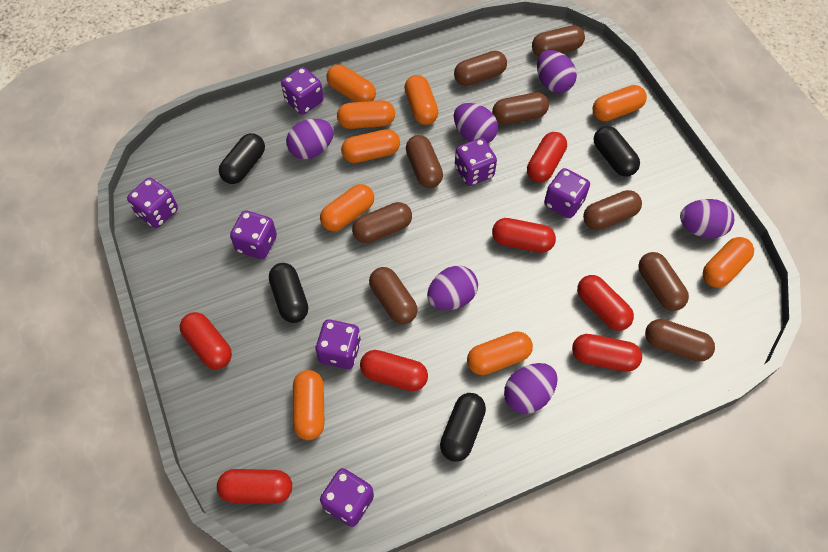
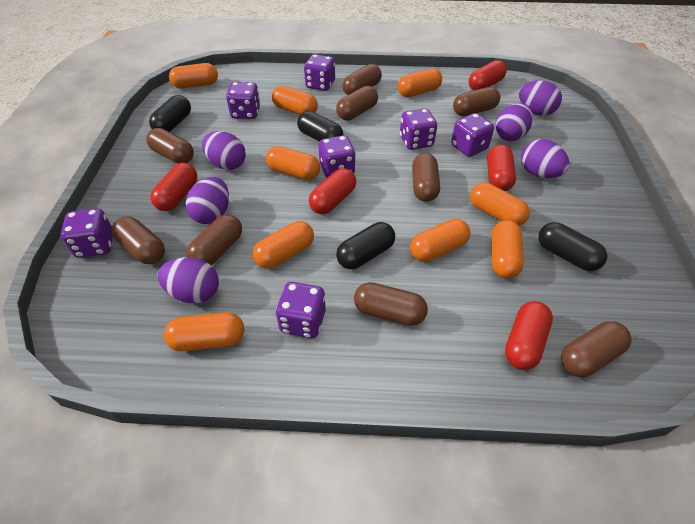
red capsule: 7 -> 5

